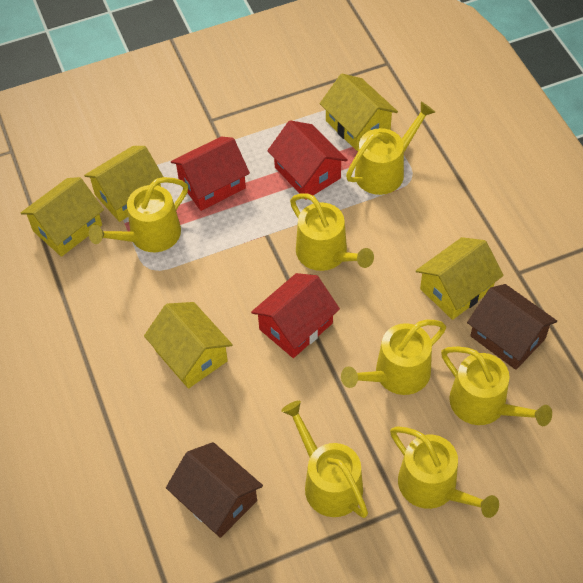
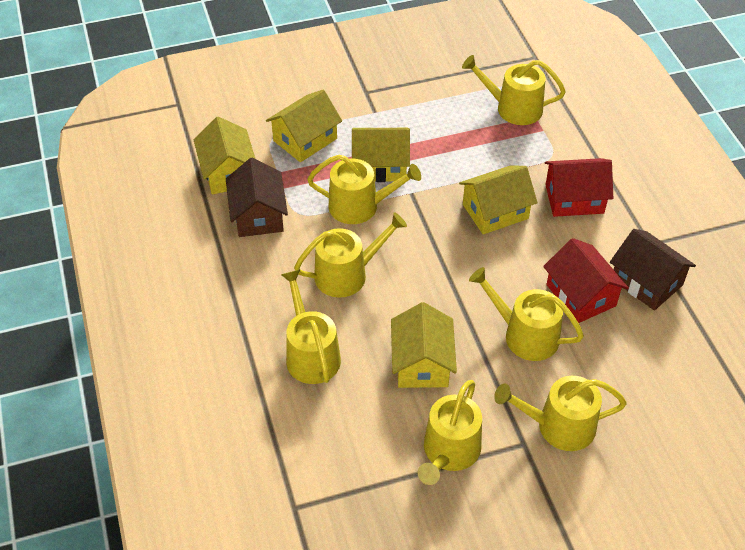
red house: 3 -> 2

